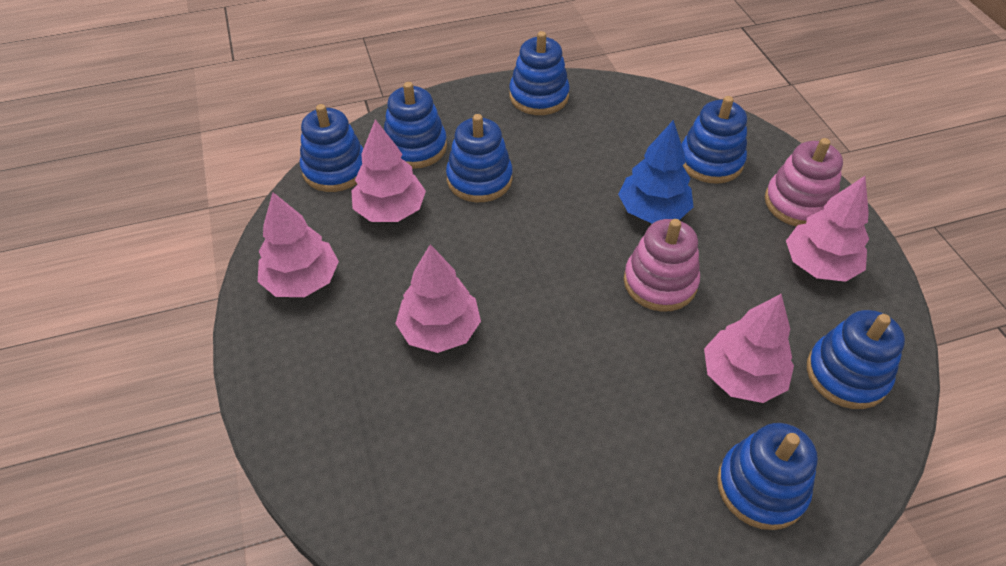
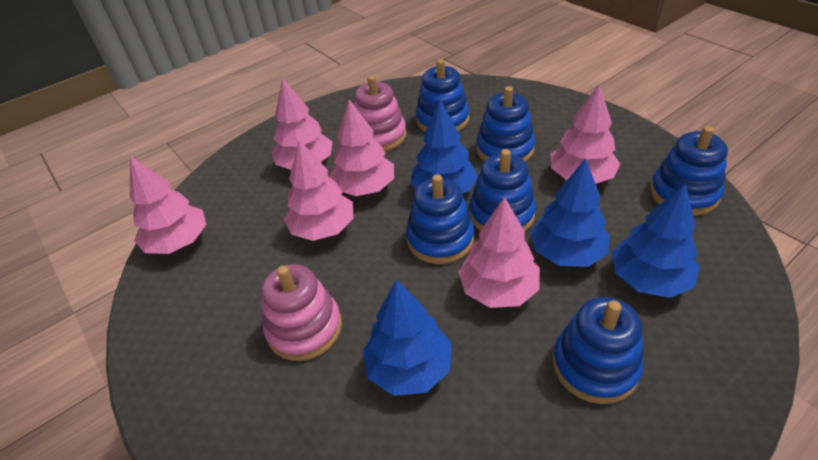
blue stacking toy: 7 -> 6
blue tree: 1 -> 4
pink tree: 5 -> 6

